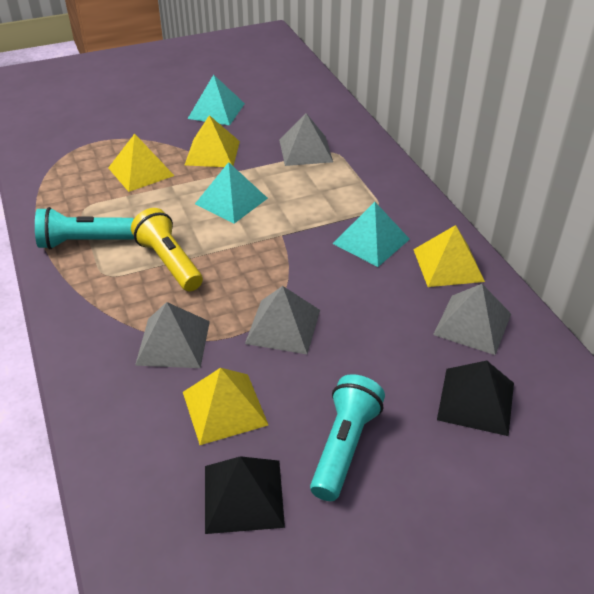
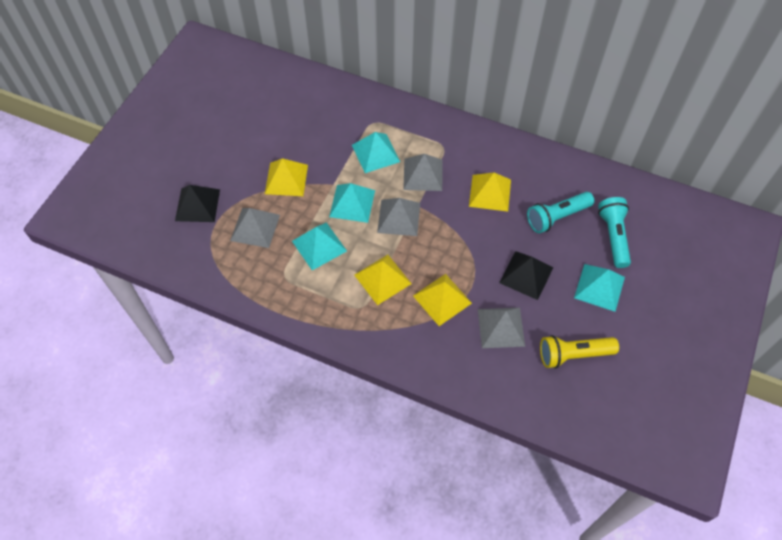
turquoise pyramid: 3 -> 4

